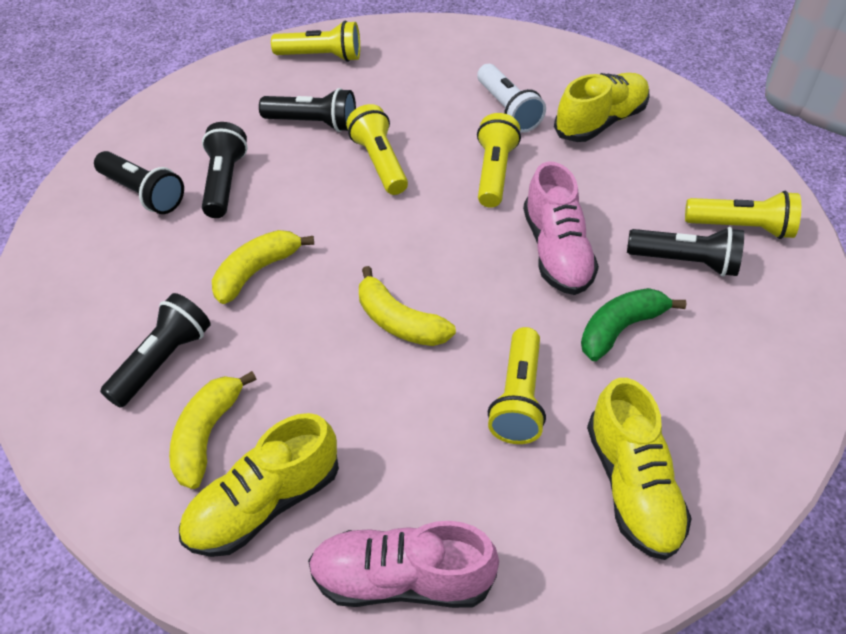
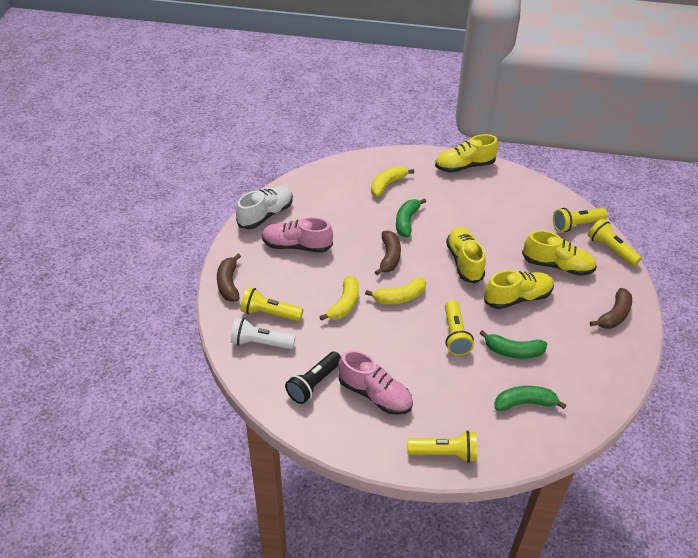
black flashlight: 5 -> 1
brown banana: 0 -> 3
green banana: 1 -> 3
white shoe: 0 -> 1
yellow shoe: 3 -> 4

